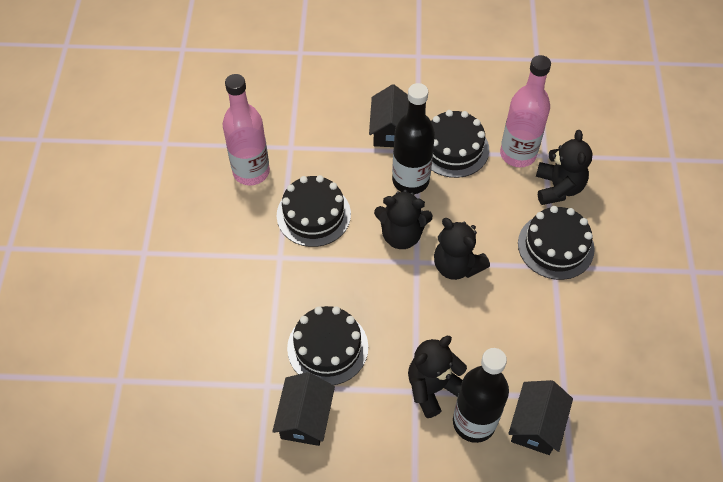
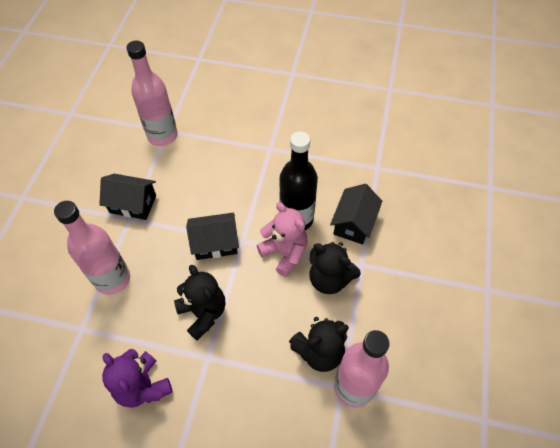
black bottle: 2 -> 1
black cake: 4 -> 0
black teddy bear: 4 -> 3
pink bottle: 2 -> 3
pink teddy bear: 0 -> 1
purple teddy bear: 0 -> 1

